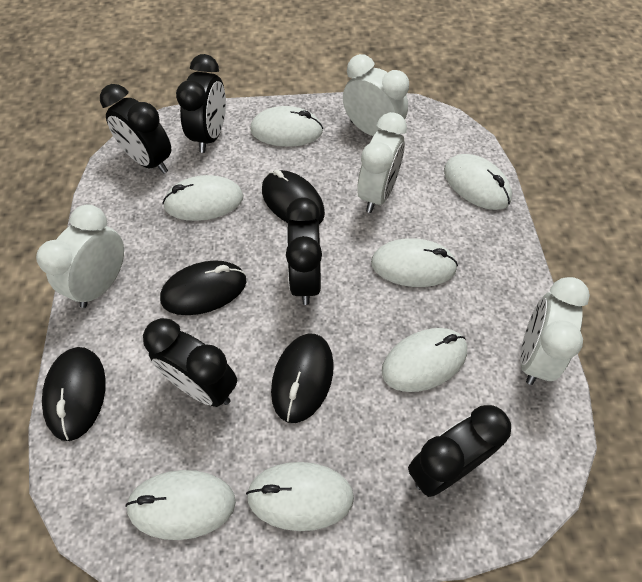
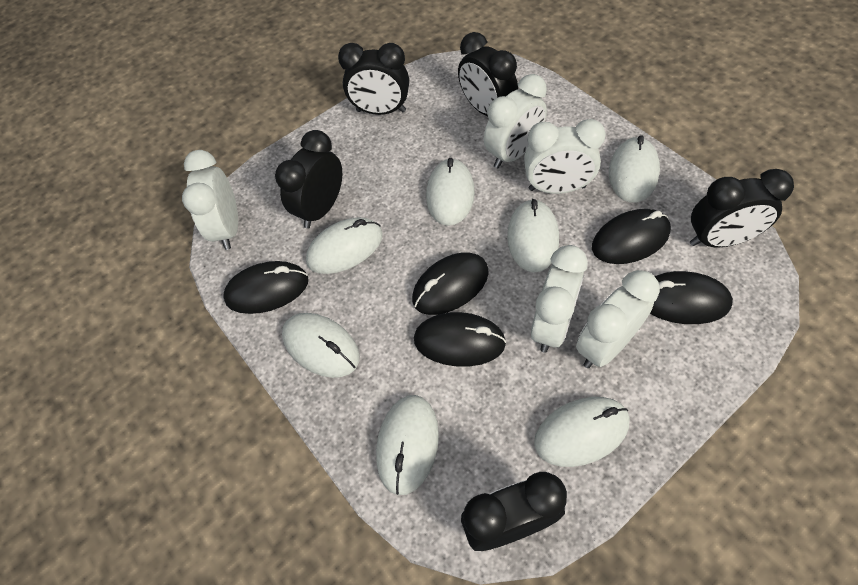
black mouse: 4 -> 5
white clock: 4 -> 5

